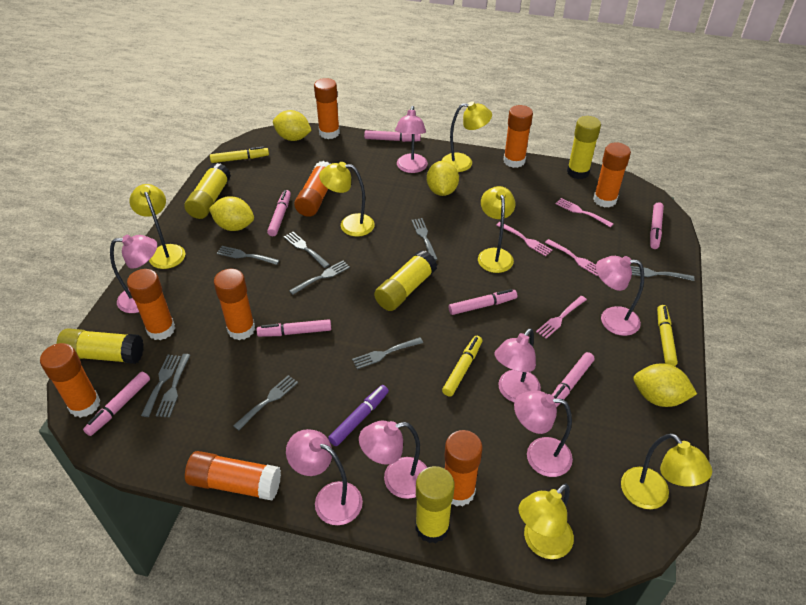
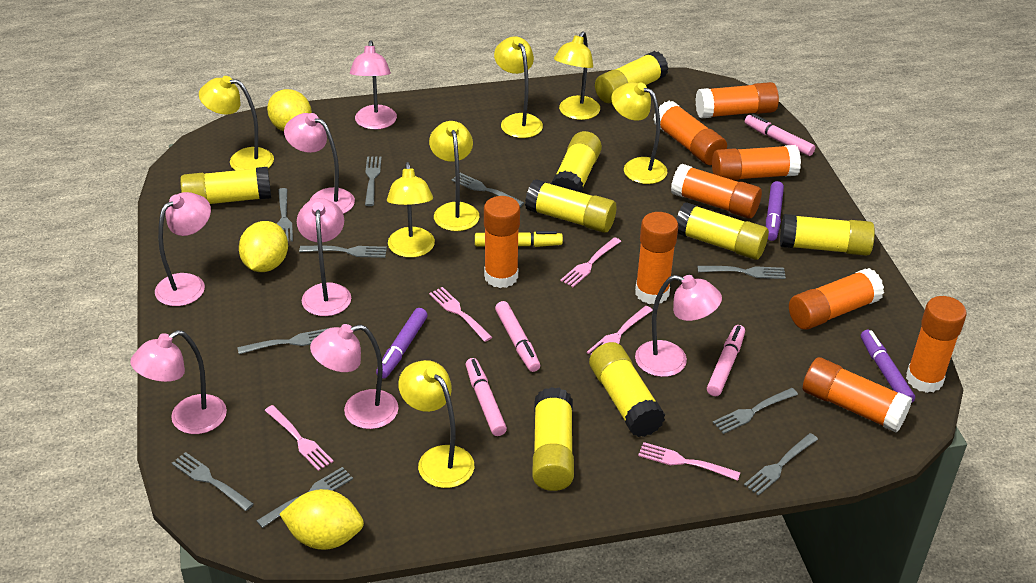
grey fork: 9 -> 10
pink fork: 4 -> 5
pink marker: 7 -> 4
purple marker: 1 -> 3
yellow glue stick: 5 -> 8
yellow lamp: 6 -> 7
yellow lemon: 4 -> 3
yellow marker: 3 -> 1

